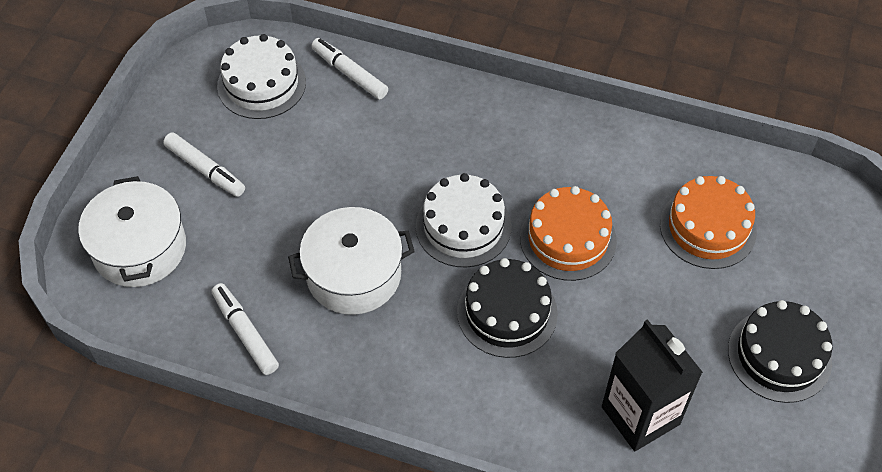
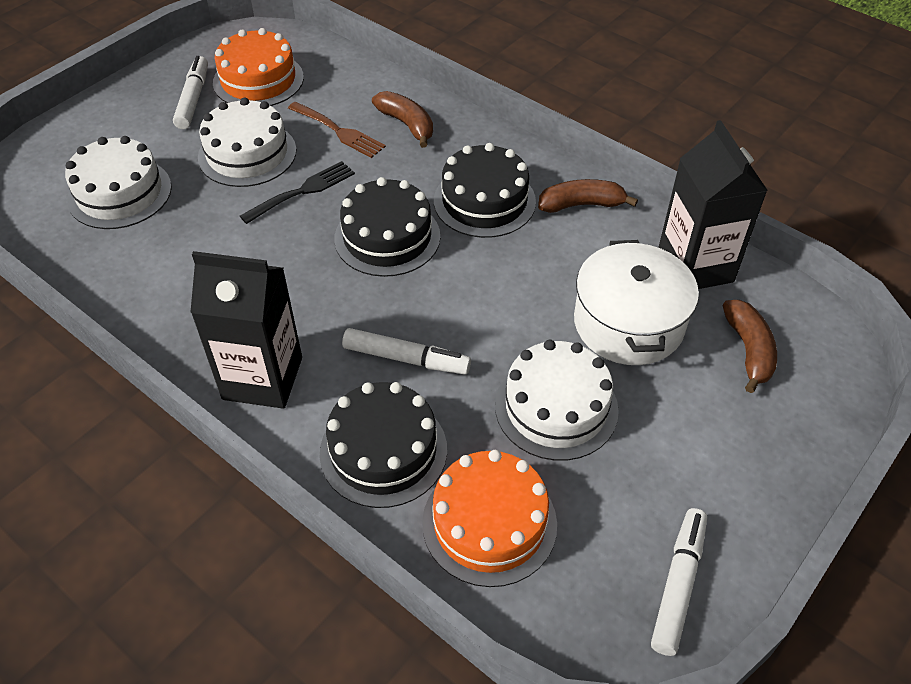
black cake: 2 -> 3
black carton: 1 -> 2
black fork: 0 -> 1
brown banana: 0 -> 3
brown fork: 0 -> 1
white cake: 2 -> 3
white pot: 2 -> 1

